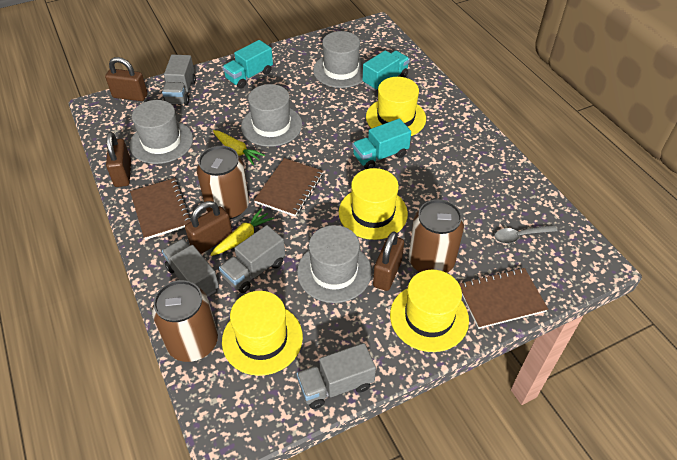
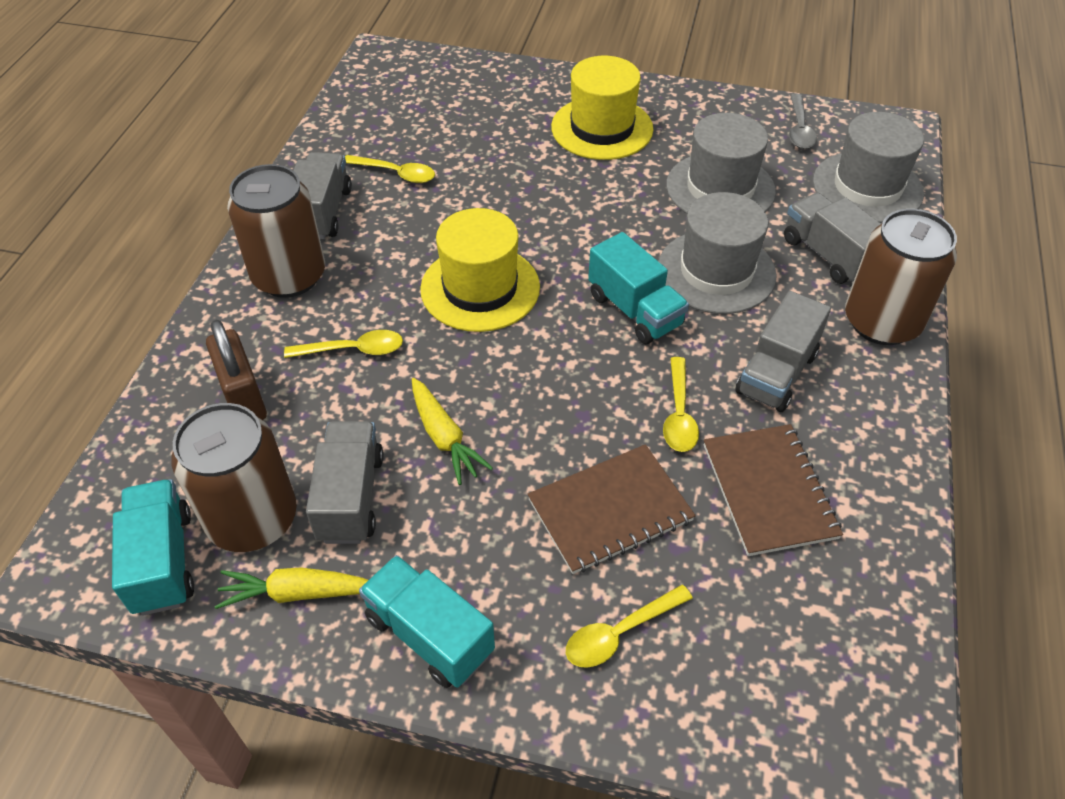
brown notebook: 3 -> 2
brown padlock: 4 -> 1
grey hat: 4 -> 3
yellow hat: 4 -> 2
yellow spoon: 0 -> 4

